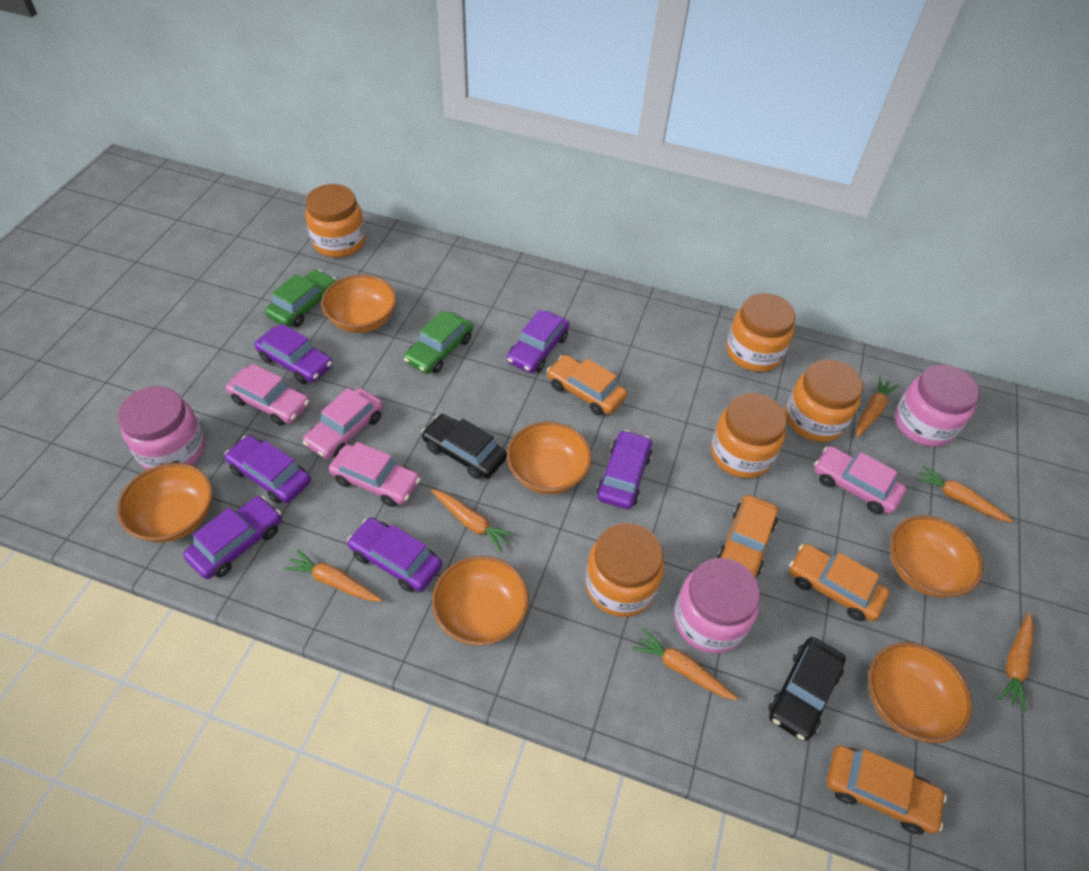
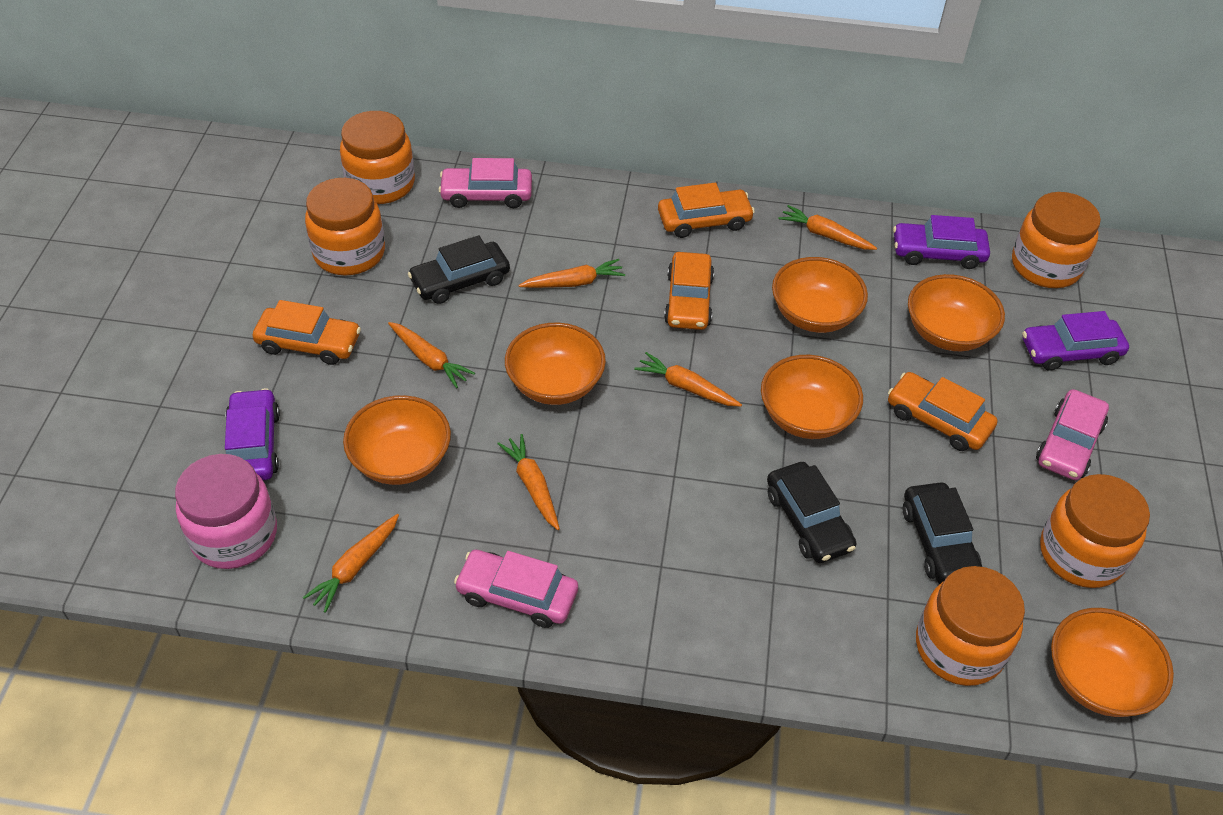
black car: 2 -> 3
green car: 2 -> 0
pink car: 4 -> 3
pink jar: 3 -> 1
purple car: 6 -> 3

